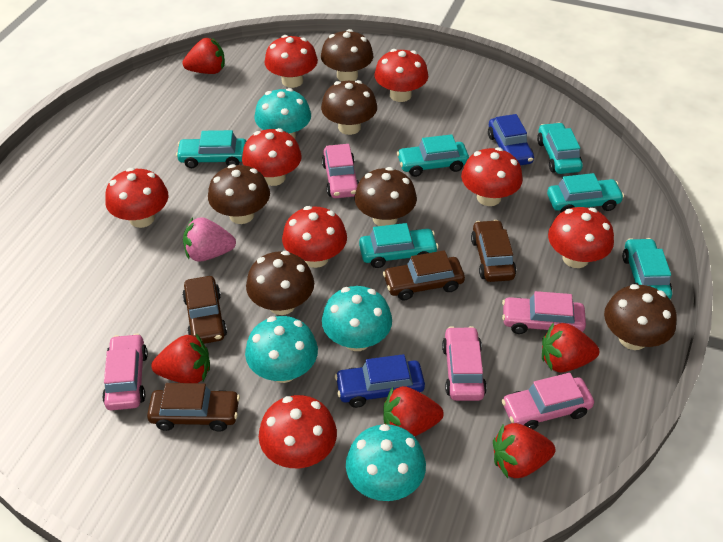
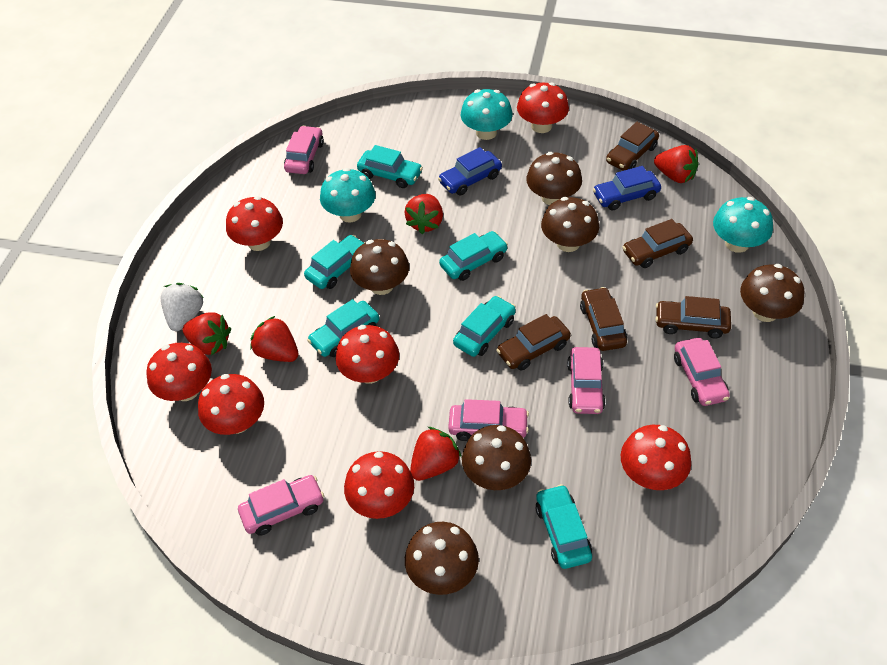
brown car: 4 -> 5
pink strawberry: 1 -> 0
red mushroom: 8 -> 7
turquoise mushroom: 4 -> 3
white strawberry: 0 -> 1

